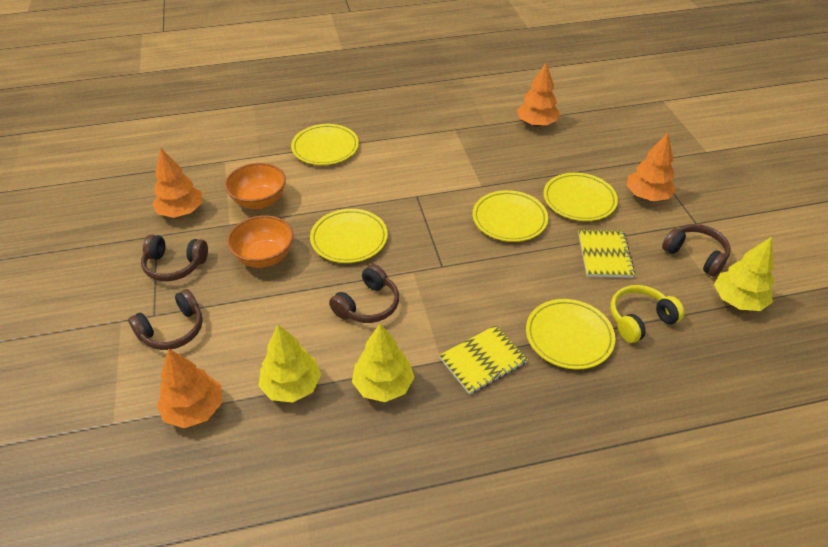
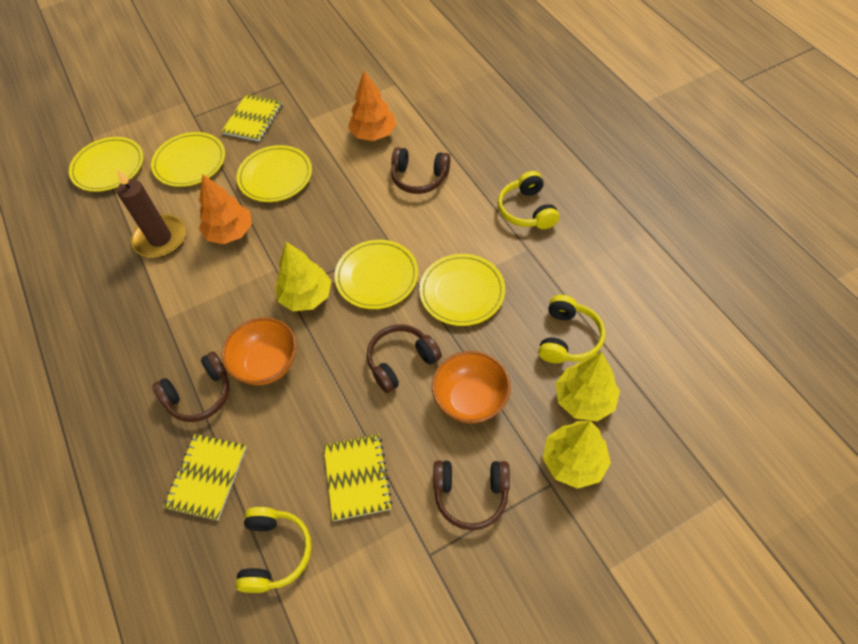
brown candle: 0 -> 1
orange tree: 4 -> 2
yellow headphones: 1 -> 3
yellow notebook: 2 -> 3

